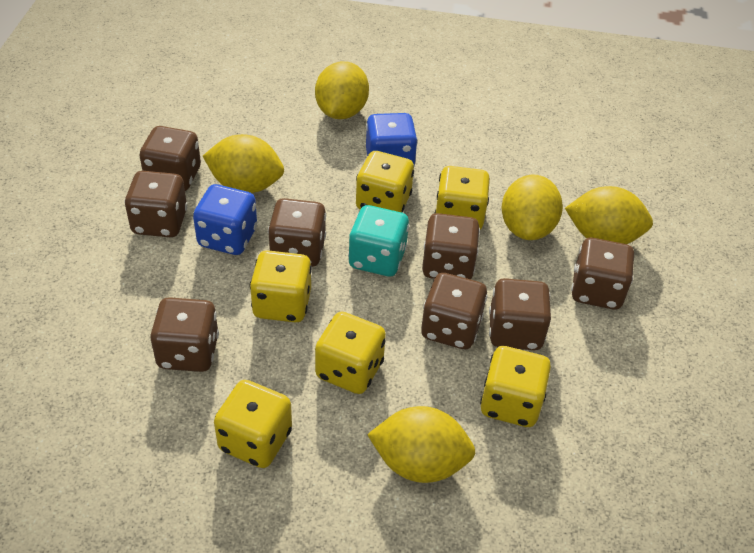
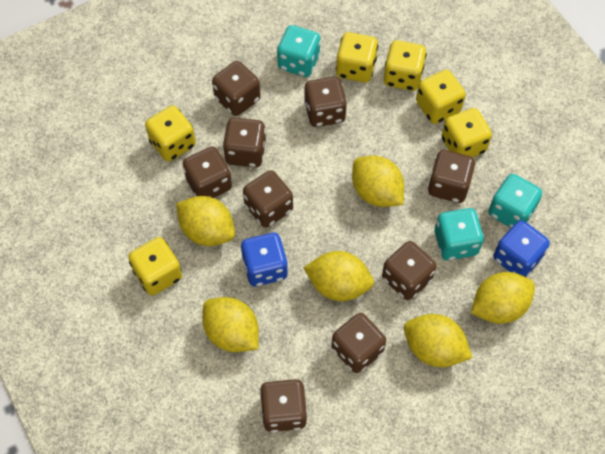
brown dice: 8 -> 9
turquoise dice: 1 -> 3
yellow lemon: 5 -> 6

